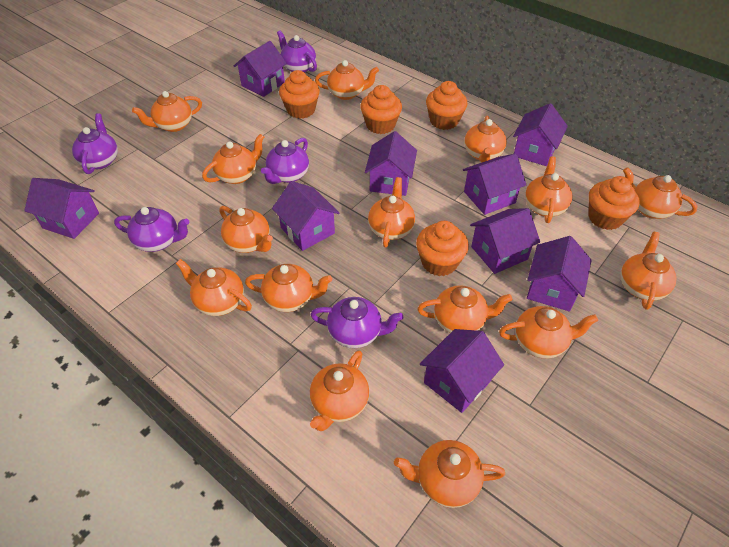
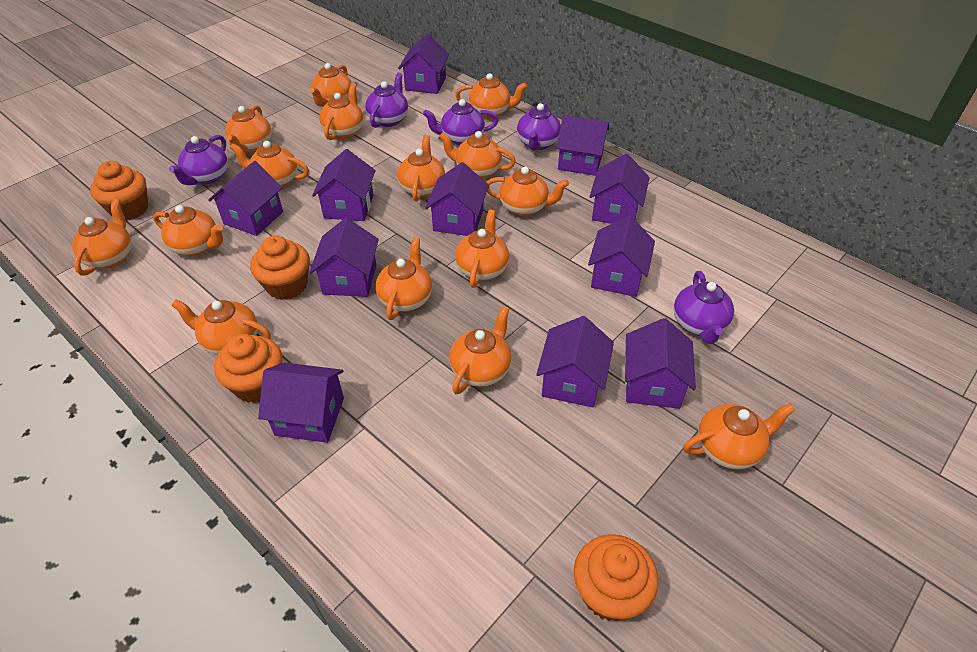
orange cupcake: 5 -> 4
purple house: 9 -> 11

